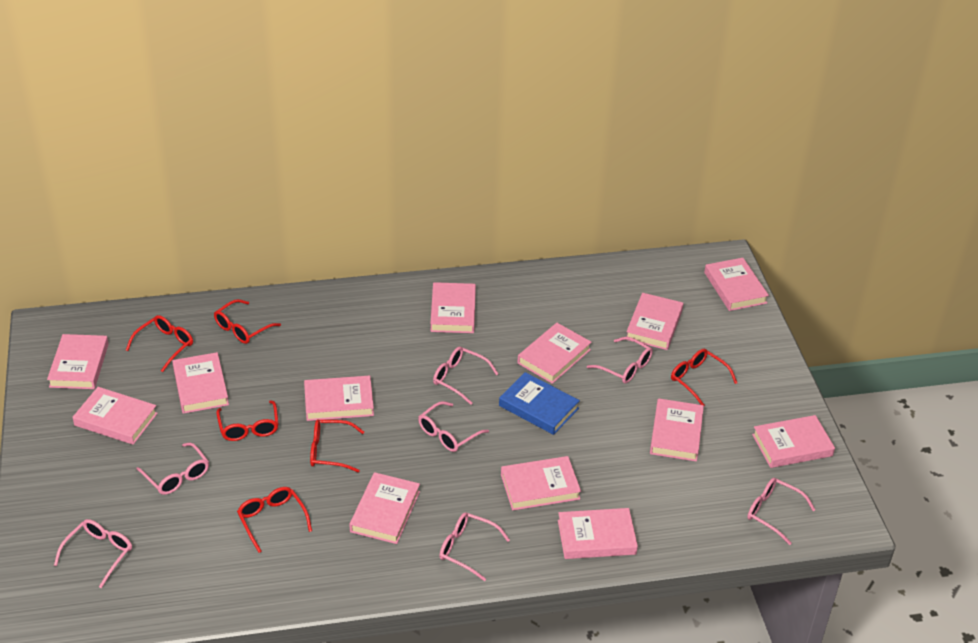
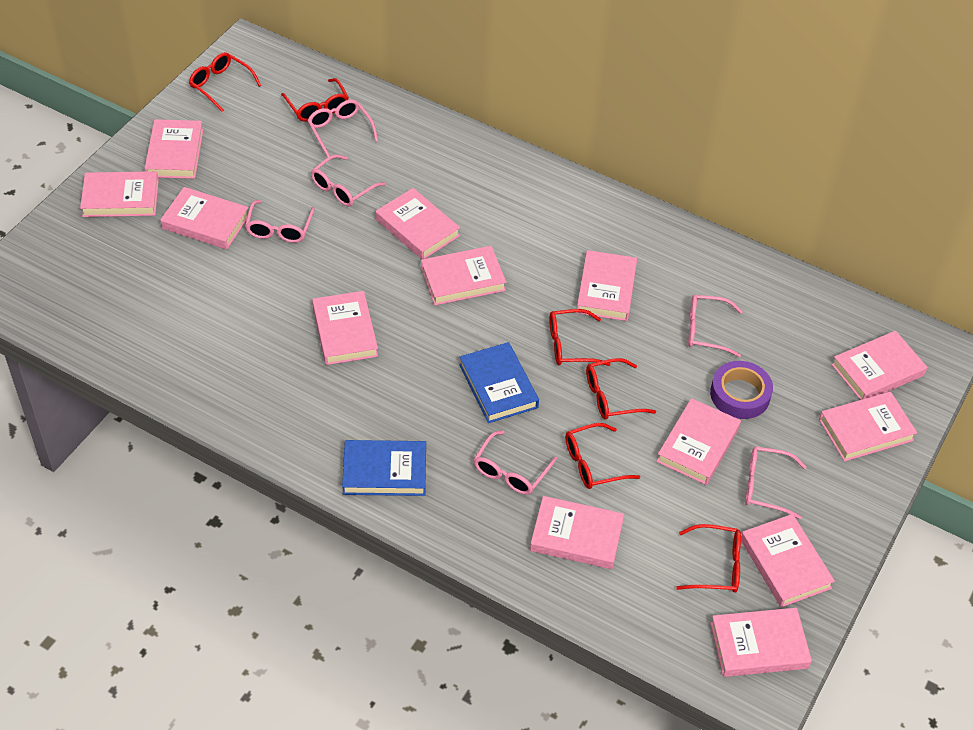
blue book: 1 -> 2
pink glasses: 7 -> 6
purple tape: 0 -> 1

